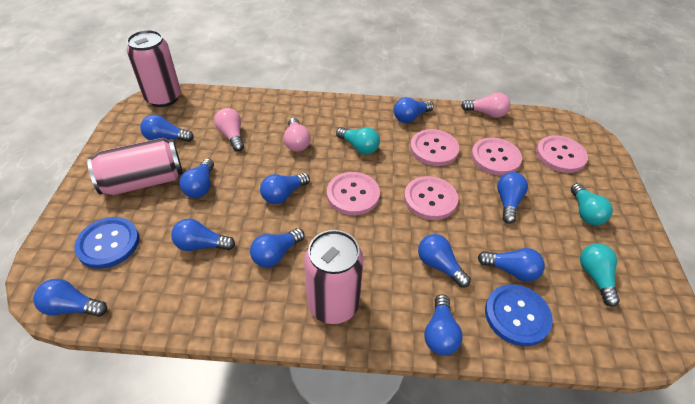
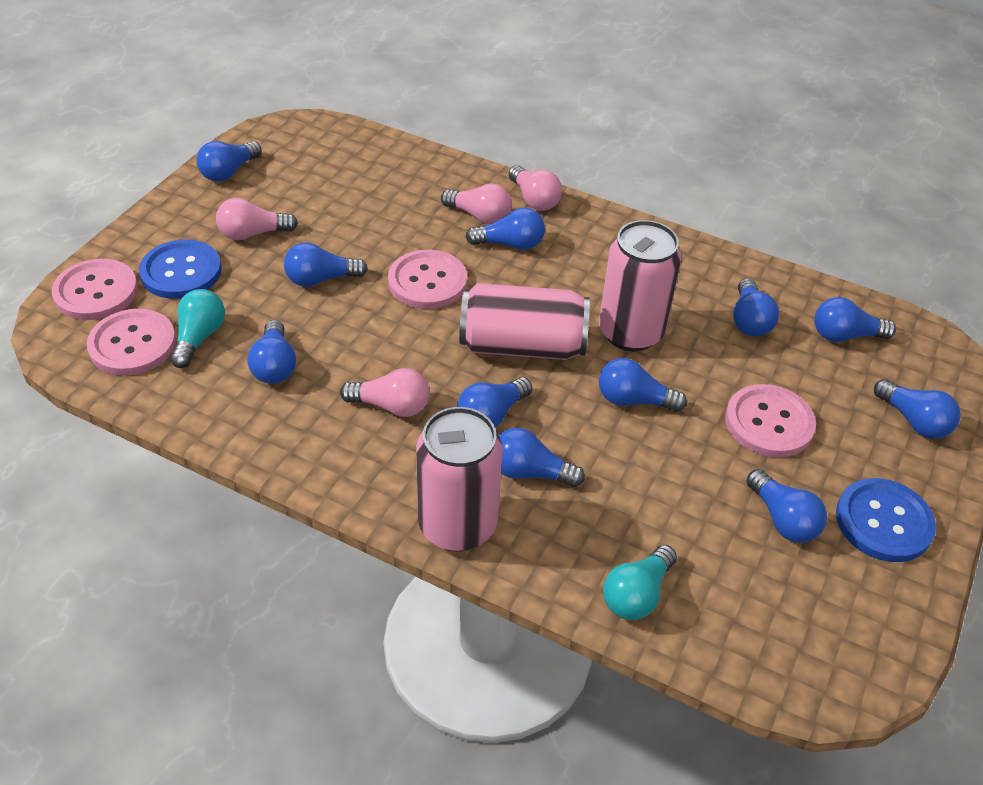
pink button: 5 -> 4
pink light bulb: 3 -> 4
turquoise light bulb: 3 -> 2

